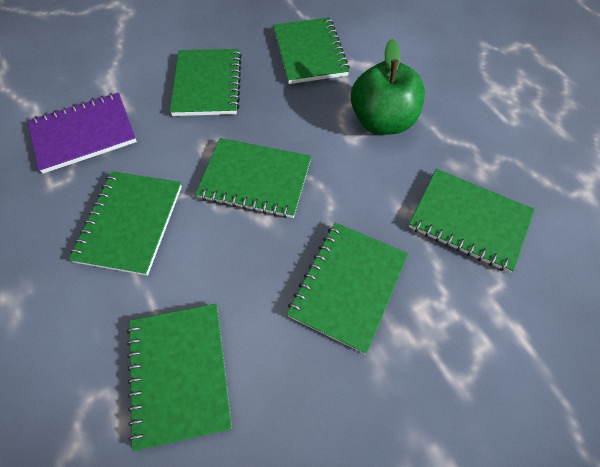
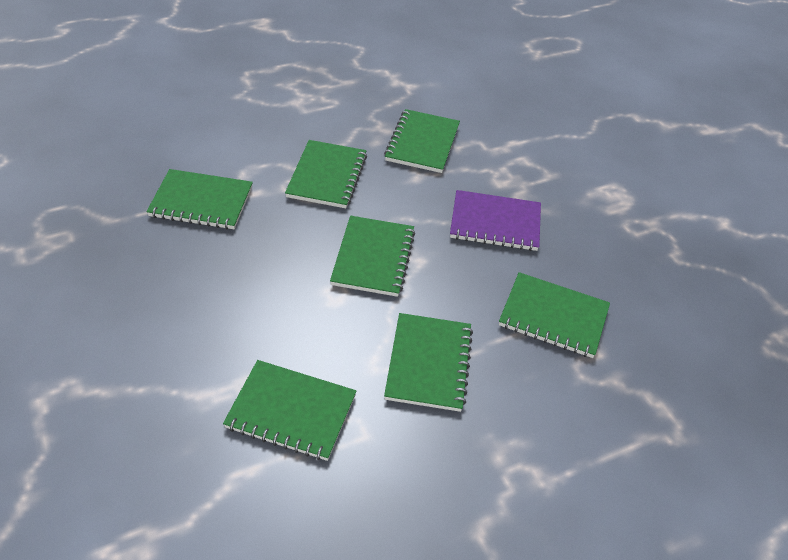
green apple: 1 -> 0

